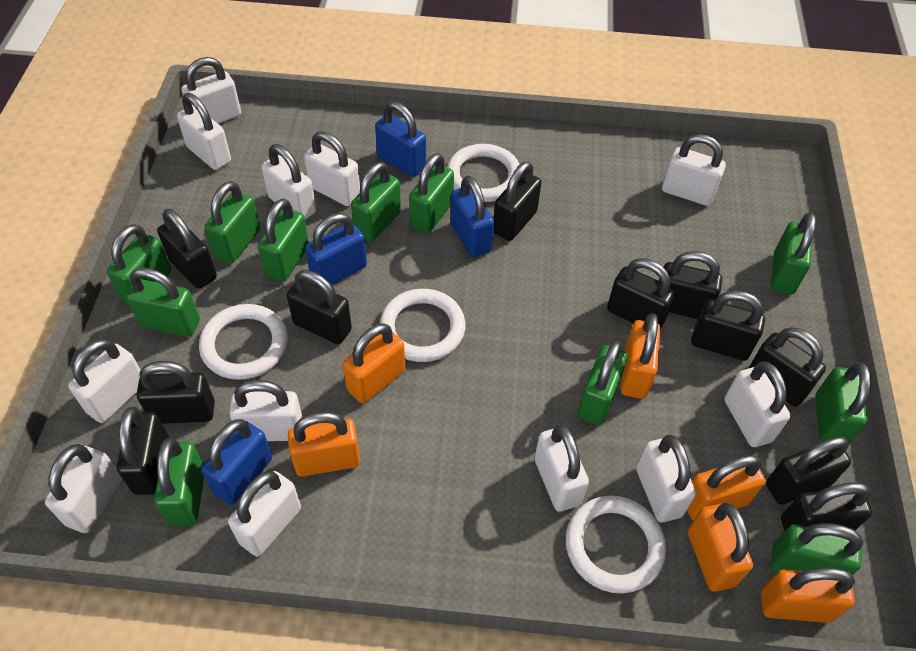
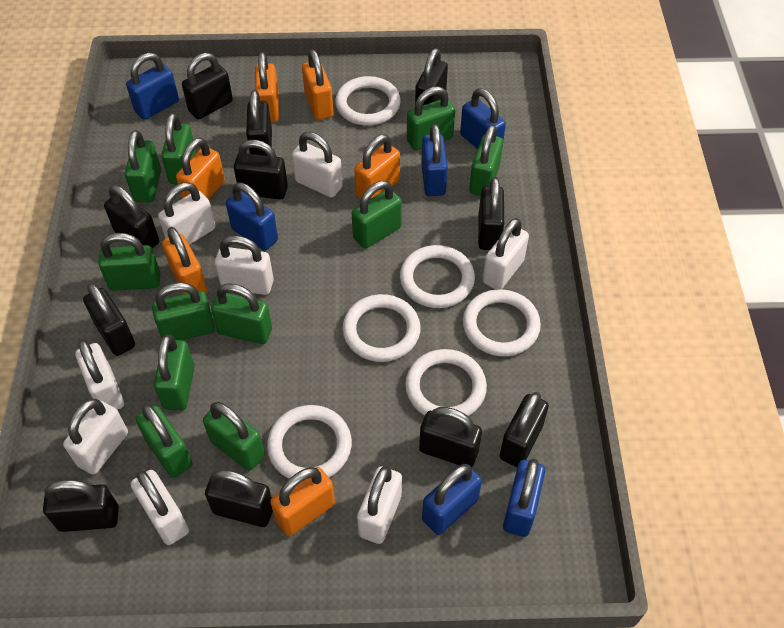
blue padlock: 4 -> 6
white padlock: 12 -> 8
white ring: 4 -> 6

